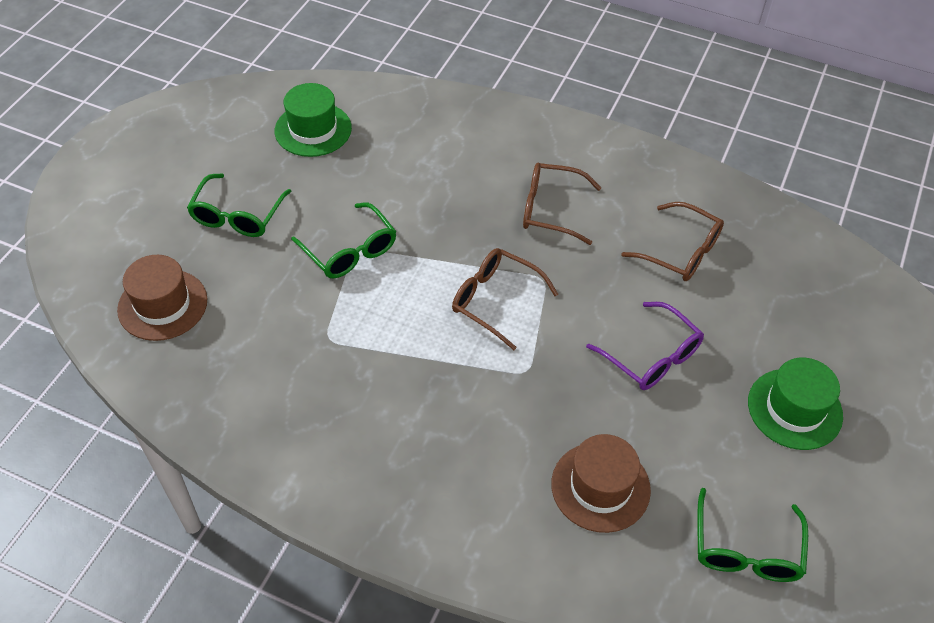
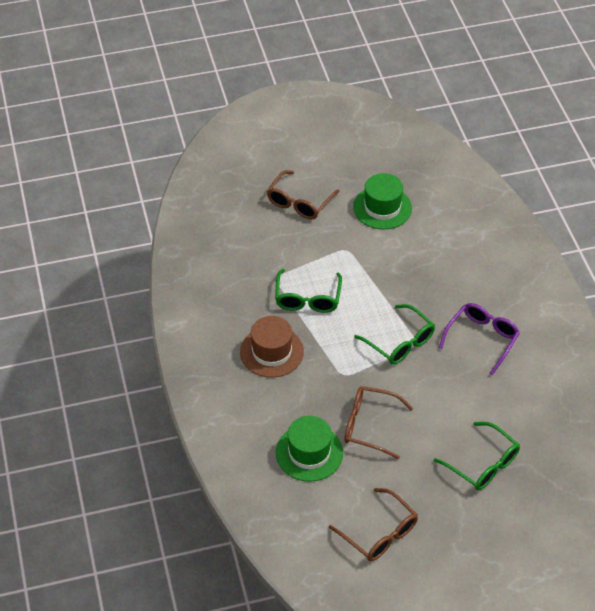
brown hat: 2 -> 1

